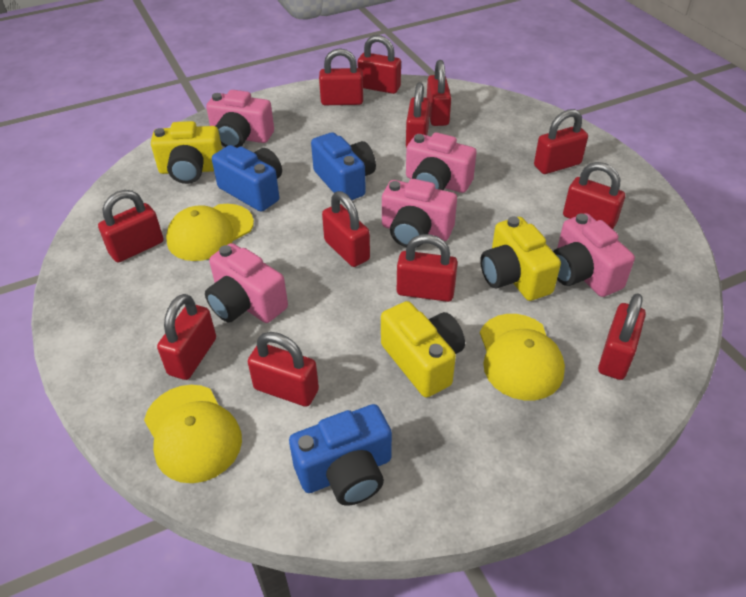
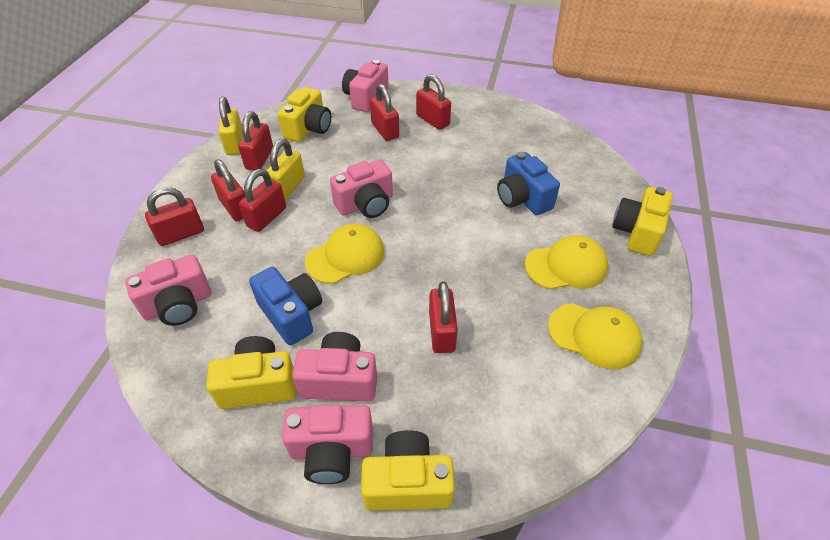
blue camera: 3 -> 2
red padlock: 12 -> 7
yellow camera: 3 -> 4
yellow padlock: 0 -> 2

